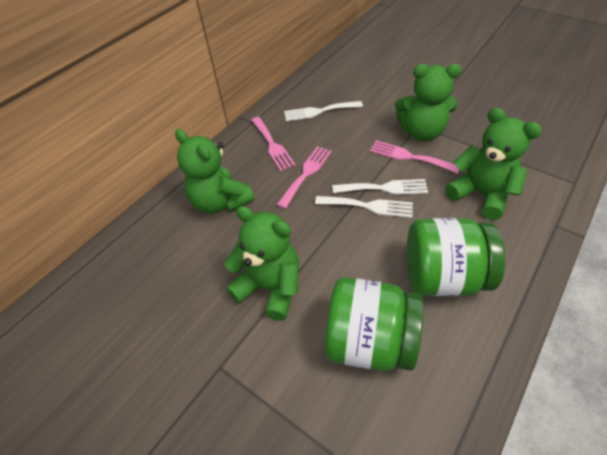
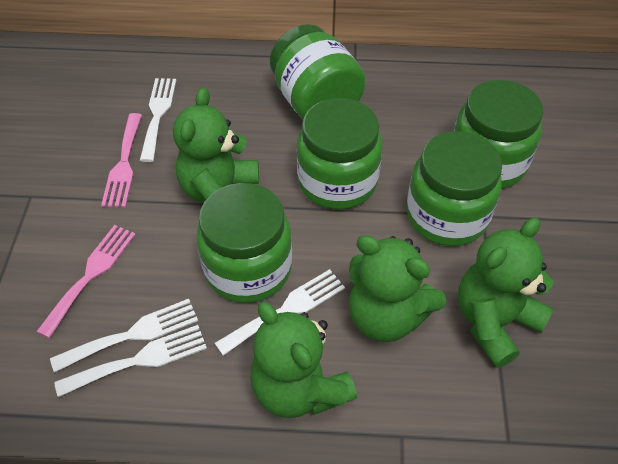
green jar: 2 -> 5
pink fork: 3 -> 2
white fork: 3 -> 4

